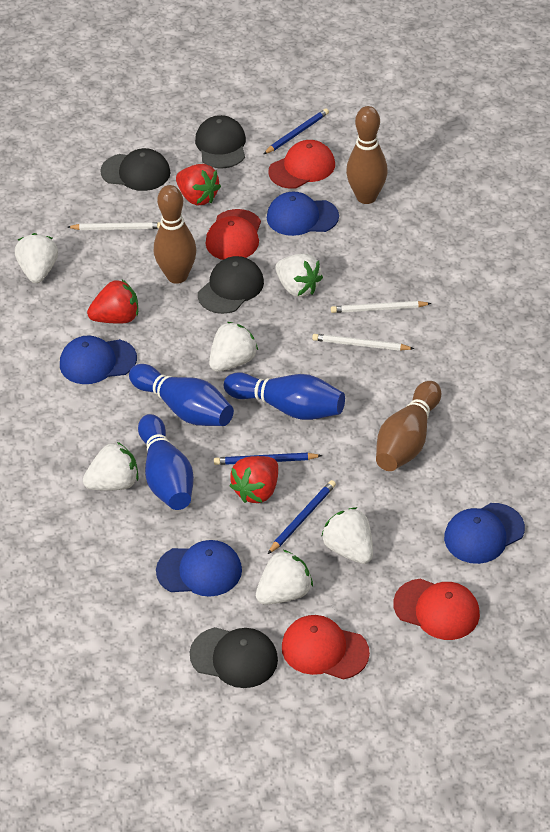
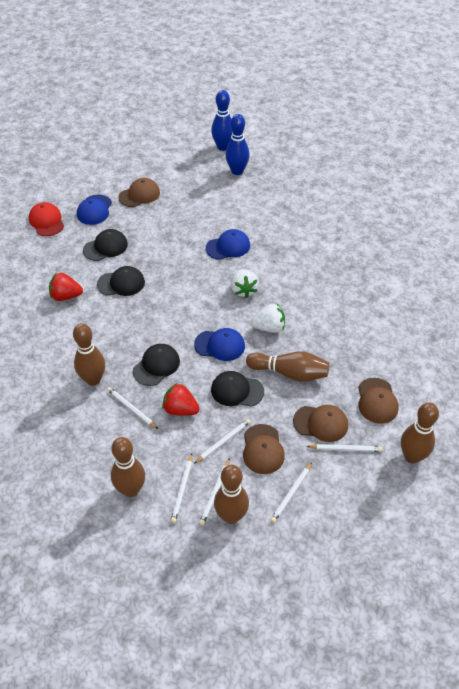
blue bowling pin: 3 -> 2
blue cap: 4 -> 3
blue pencil: 3 -> 0
brown bowling pin: 3 -> 5
brown cap: 0 -> 4
red cap: 4 -> 1
red strawberry: 3 -> 2
white pencil: 3 -> 6
white strawberry: 6 -> 2

